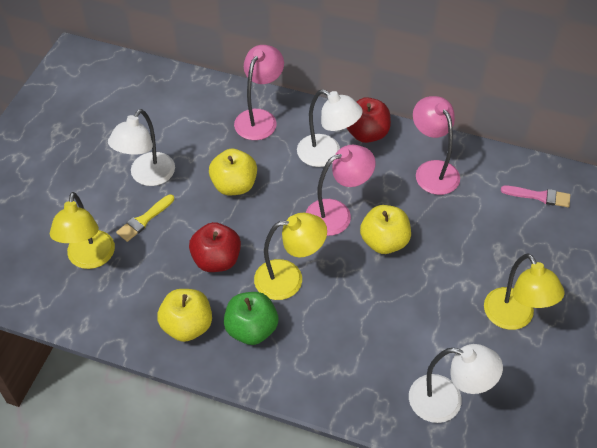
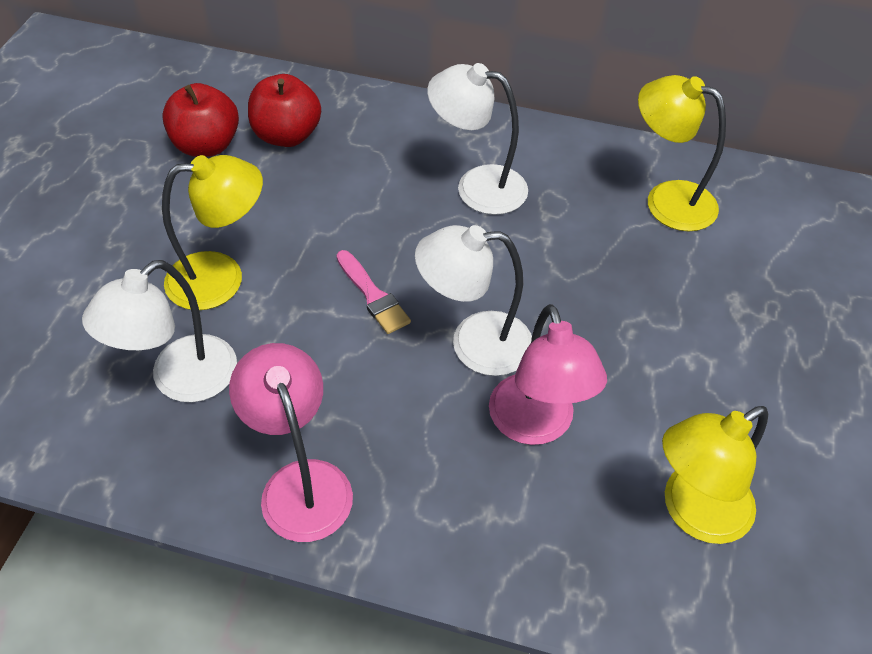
green apple: 1 -> 0
pink lamp: 3 -> 2
yellow apple: 3 -> 0
yellow brush: 1 -> 0

